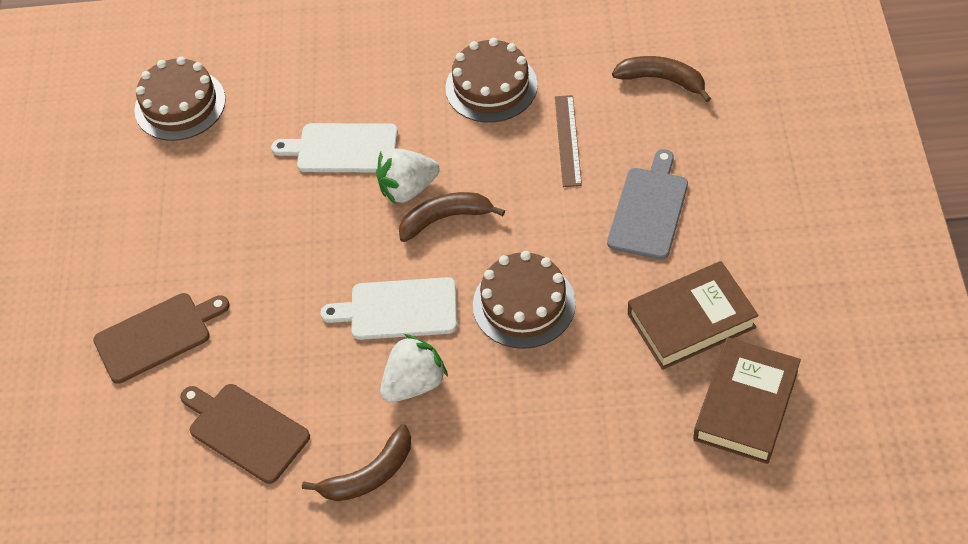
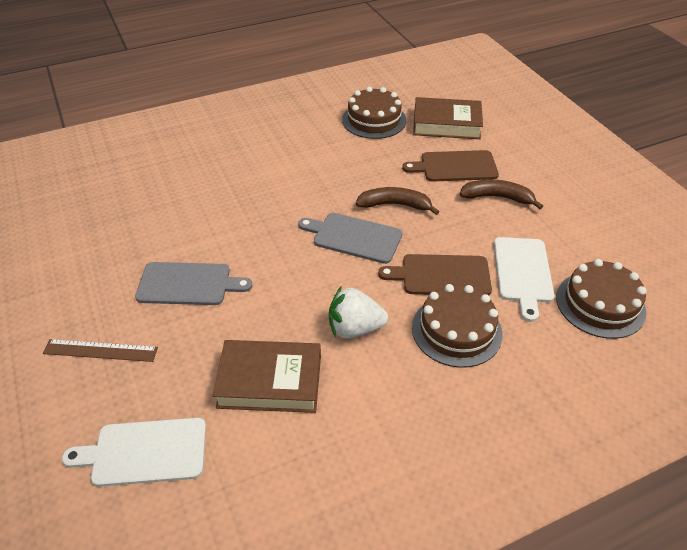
brown banana: 3 -> 2
grey cutting board: 1 -> 2
white strawberry: 2 -> 1

